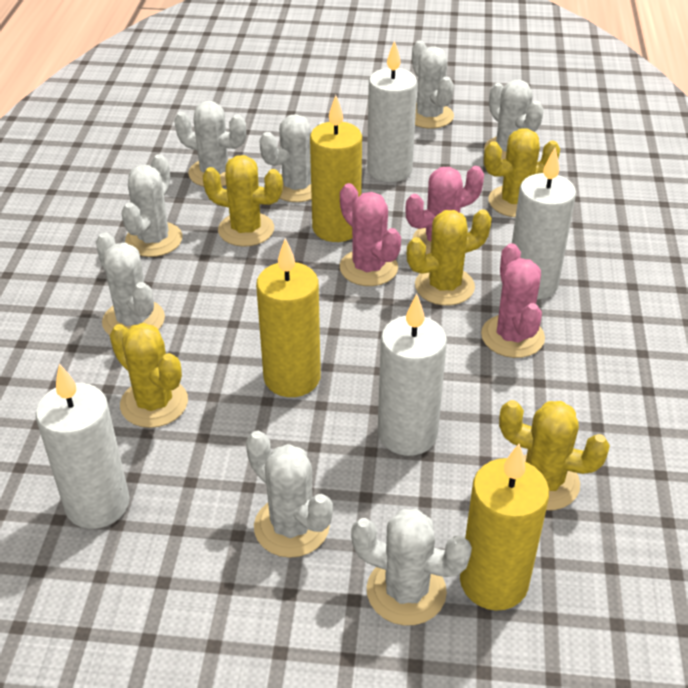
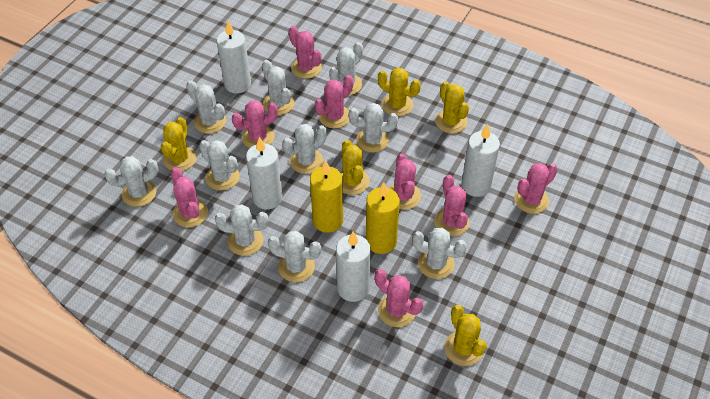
pink cactus: 3 -> 8
white cactus: 8 -> 10
yellow candle: 3 -> 2

